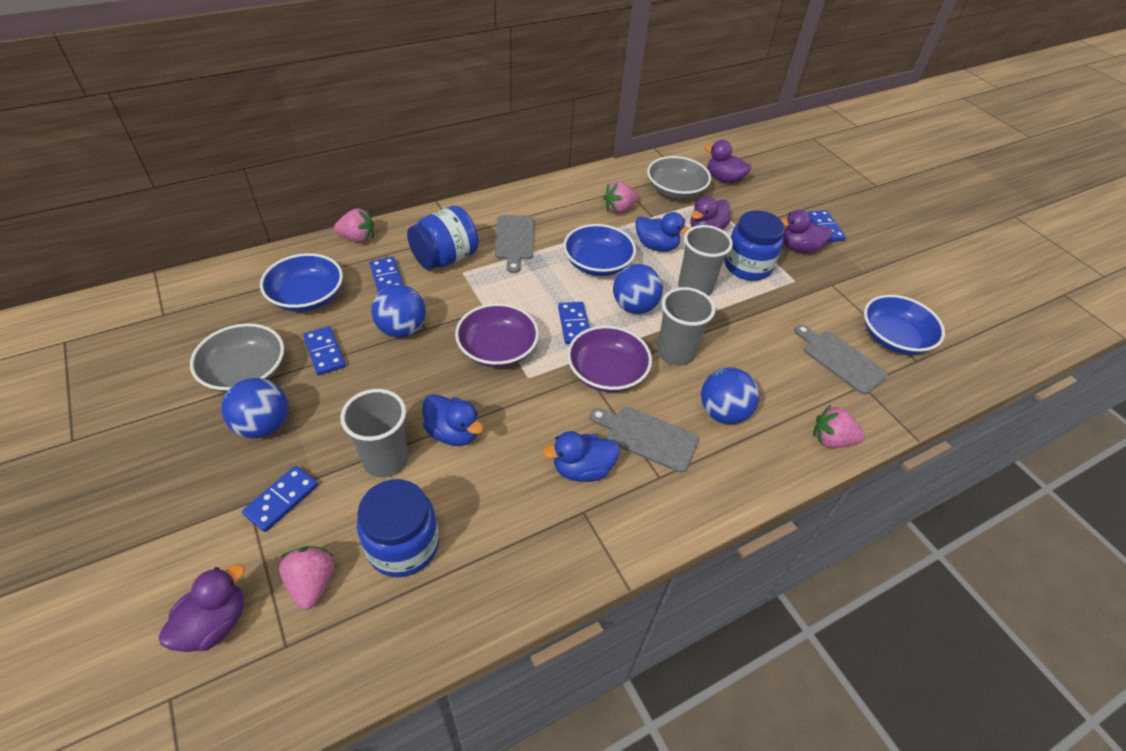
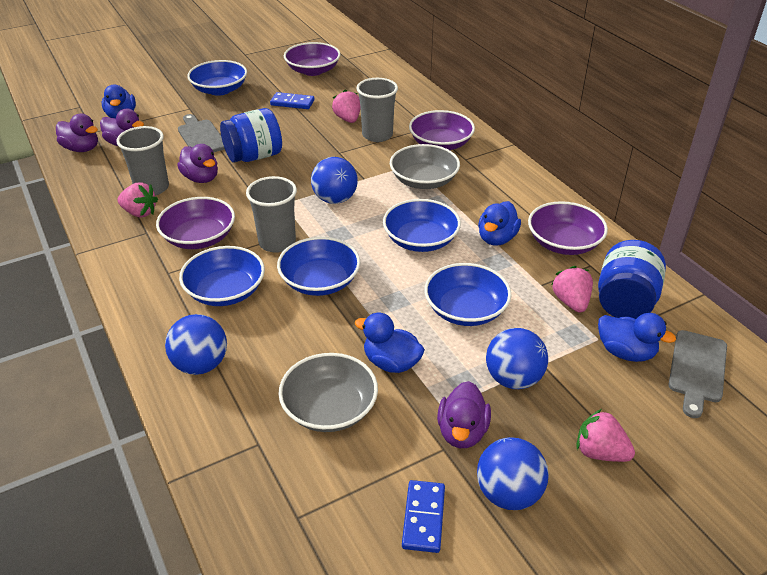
blue bowl: 3 -> 5
blue domino: 5 -> 2
blue duck: 3 -> 4
blue jar: 3 -> 2
grey cutting board: 3 -> 2
purple bowl: 2 -> 4

